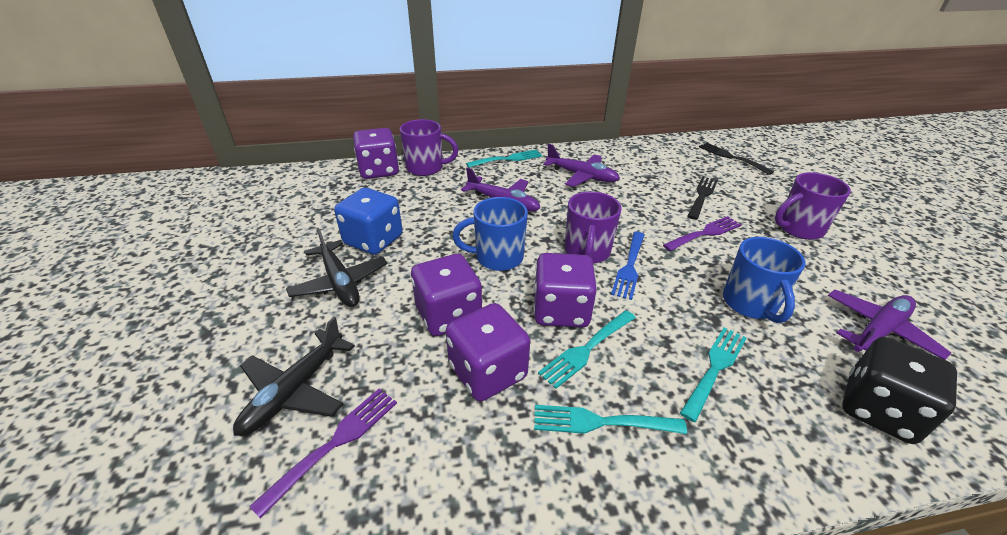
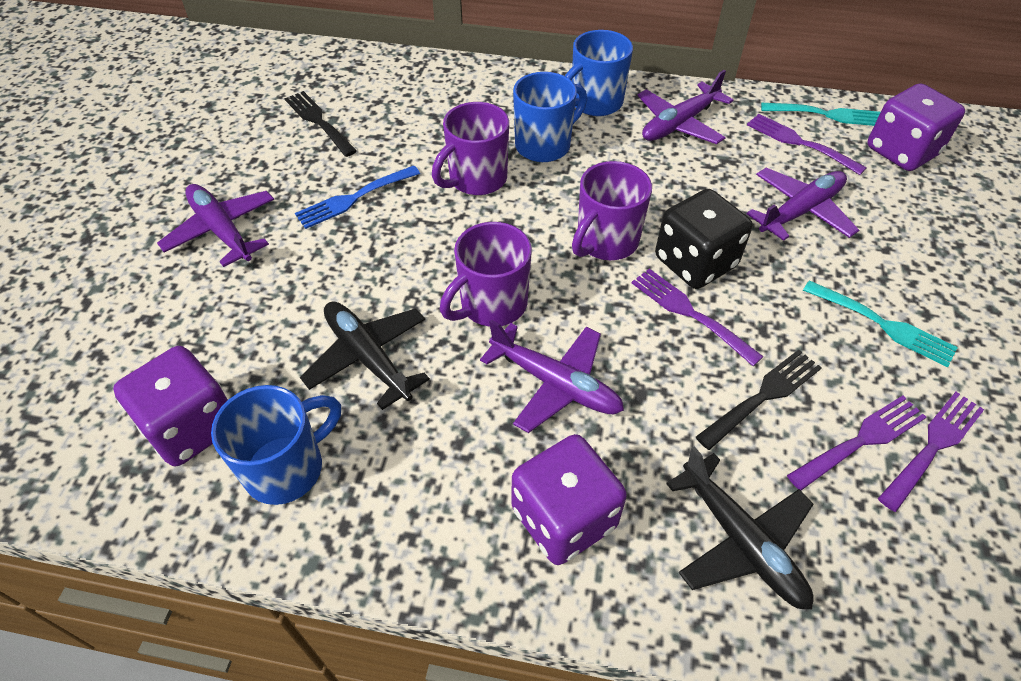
blue dice: 1 -> 0
blue mug: 2 -> 3
purple dice: 4 -> 3
purple fork: 2 -> 4
purple plane: 3 -> 4
turquoise fork: 4 -> 2

